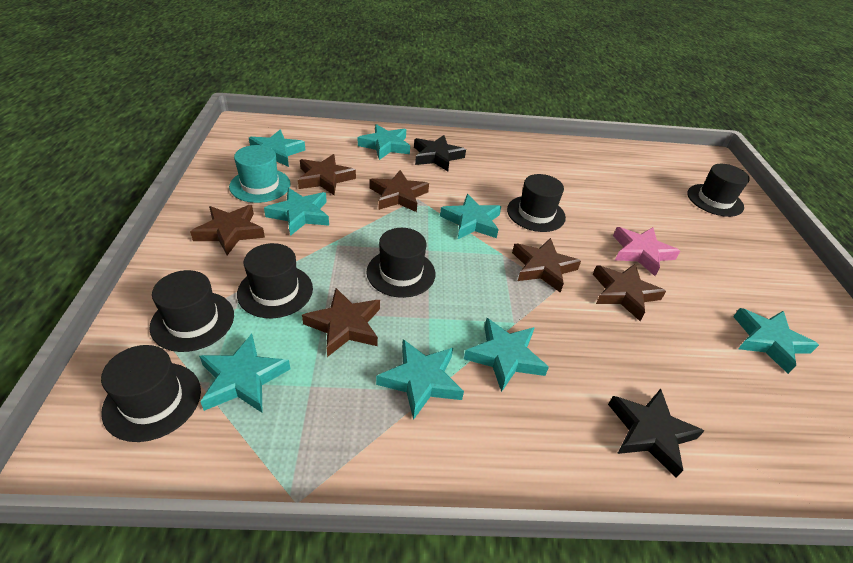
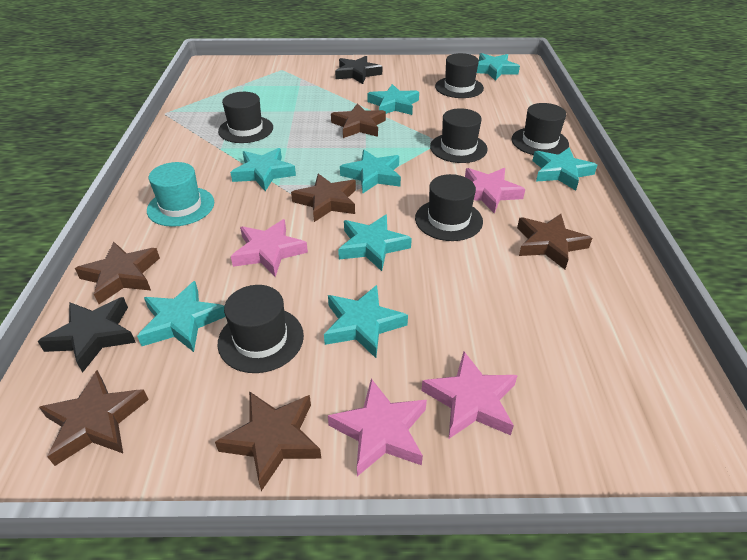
pink star: 1 -> 4

